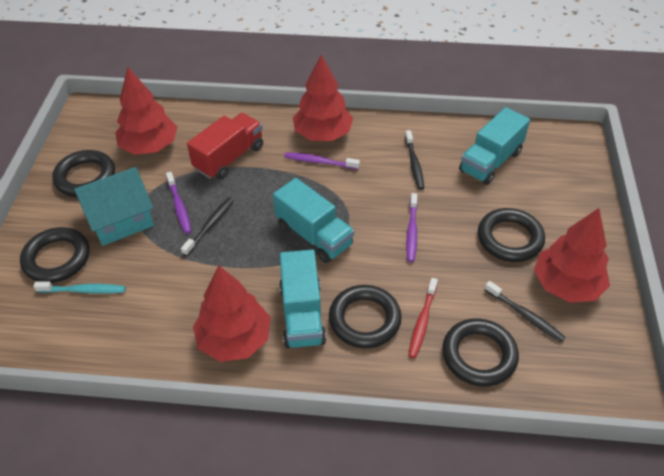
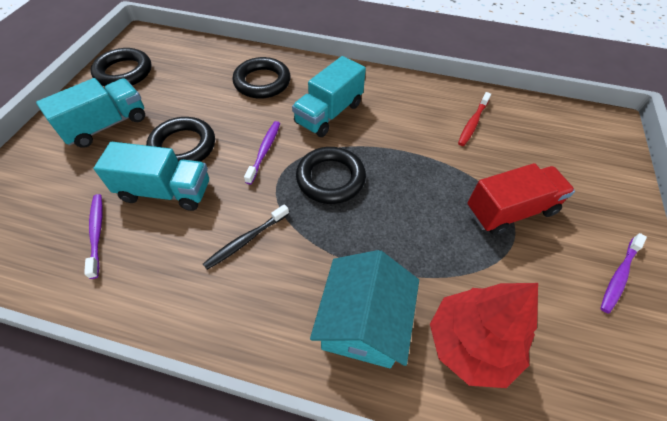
black ring: 5 -> 4
black toothbrush: 3 -> 1
red tree: 4 -> 1
turquoise toothbrush: 1 -> 0

